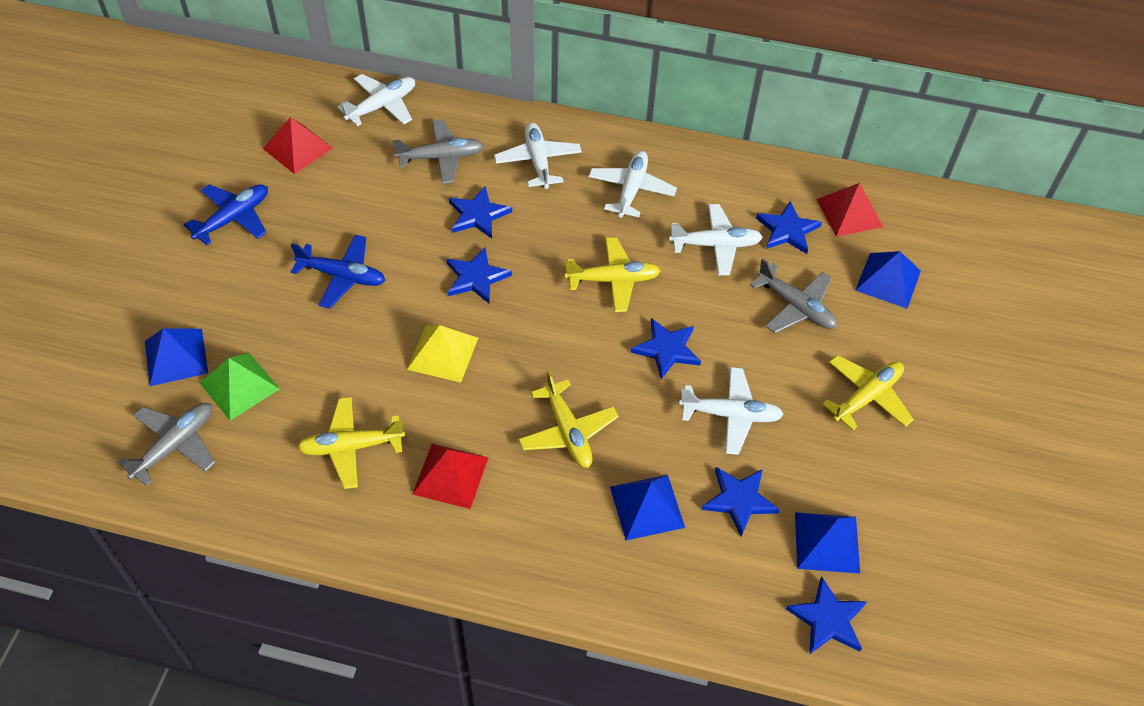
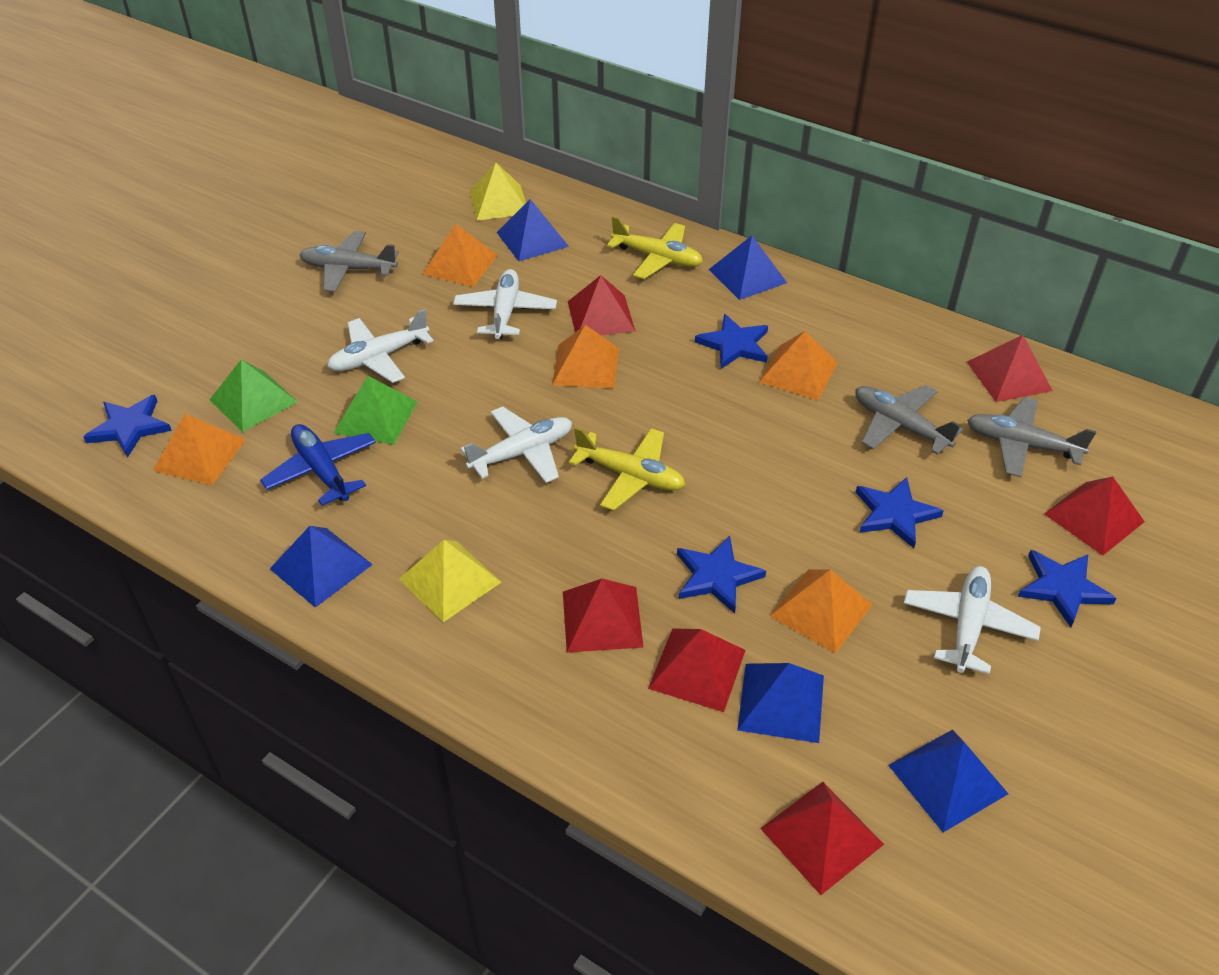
blue plane: 2 -> 1
blue pyramid: 4 -> 5
blue star: 6 -> 5
green pyramid: 1 -> 2
orange pyramid: 0 -> 5
red pyramid: 3 -> 6
white plane: 5 -> 4
yellow plane: 4 -> 2
yellow pyramid: 1 -> 2

